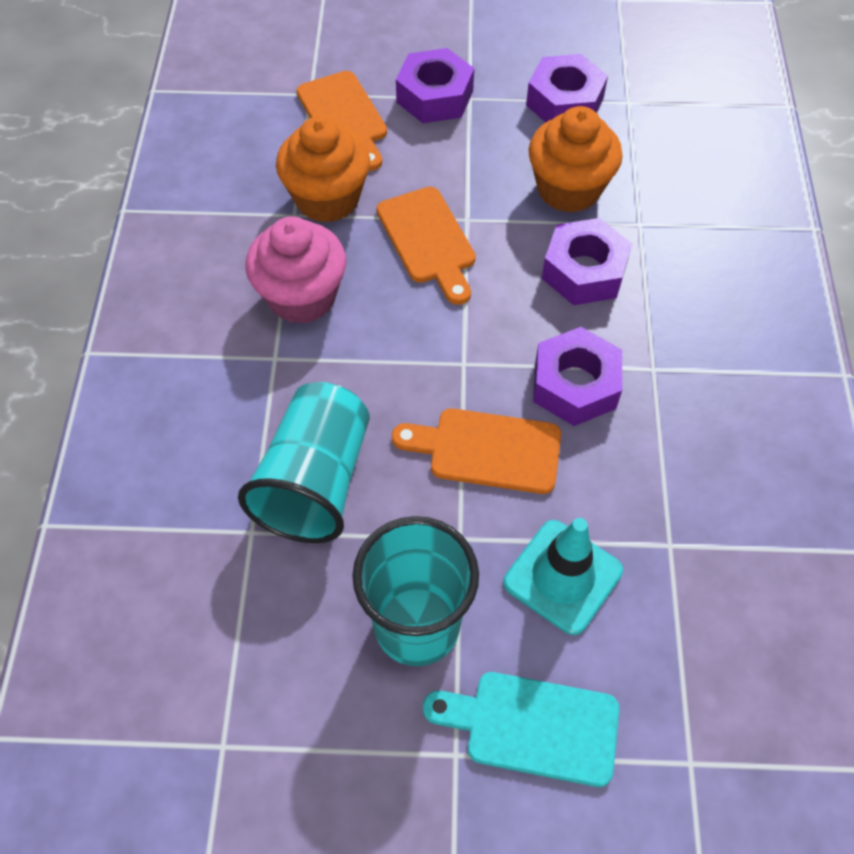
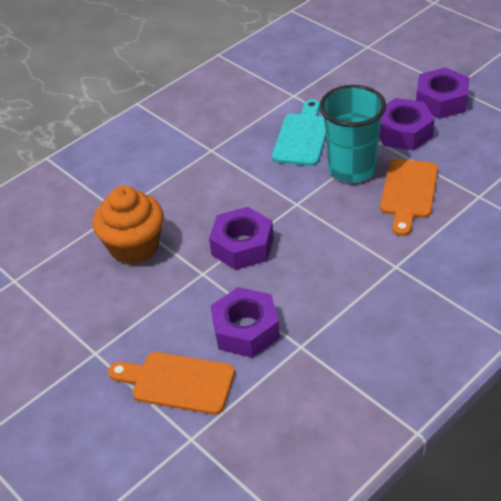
orange cupcake: 2 -> 1
orange cutting board: 3 -> 2
pink cupcake: 1 -> 0
turquoise cup: 2 -> 1
turquoise traffic cone: 1 -> 0

